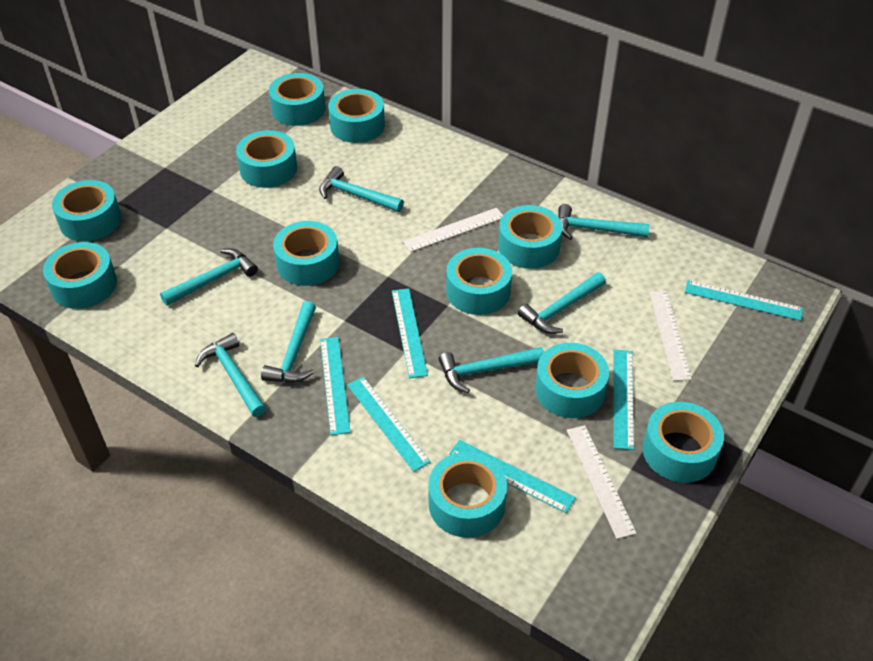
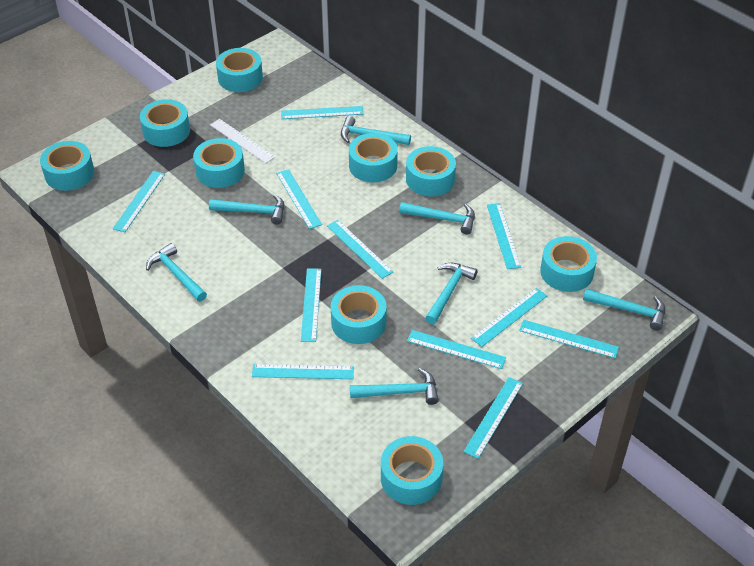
turquoise ruler: 6 -> 11
turquoise tape: 11 -> 9
white ruler: 3 -> 1

